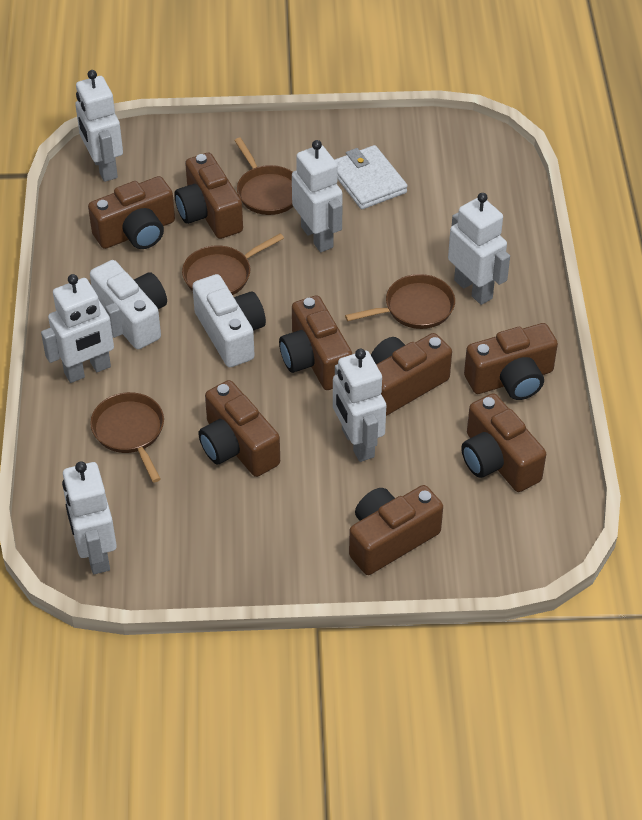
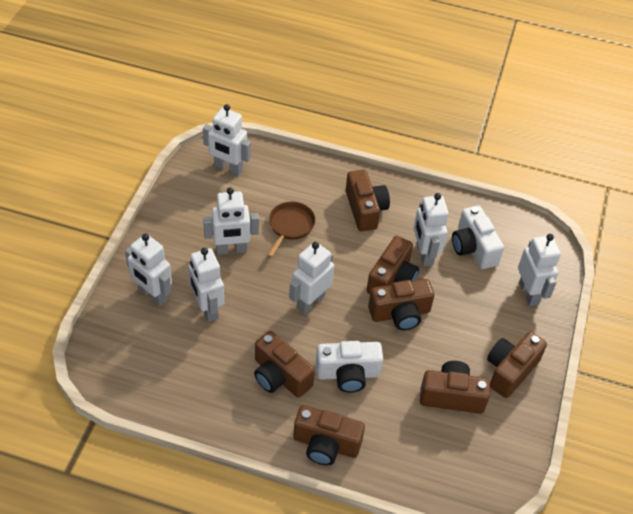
brown camera: 8 -> 7
brown pan: 4 -> 1
white robot: 6 -> 7
white wallet: 1 -> 0

